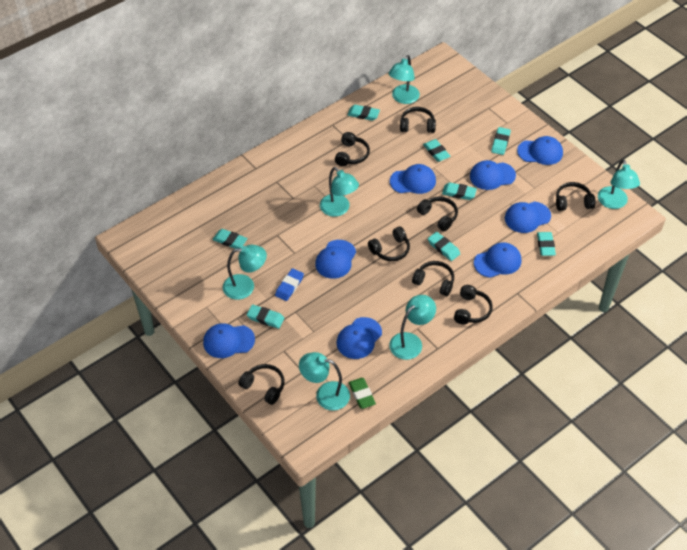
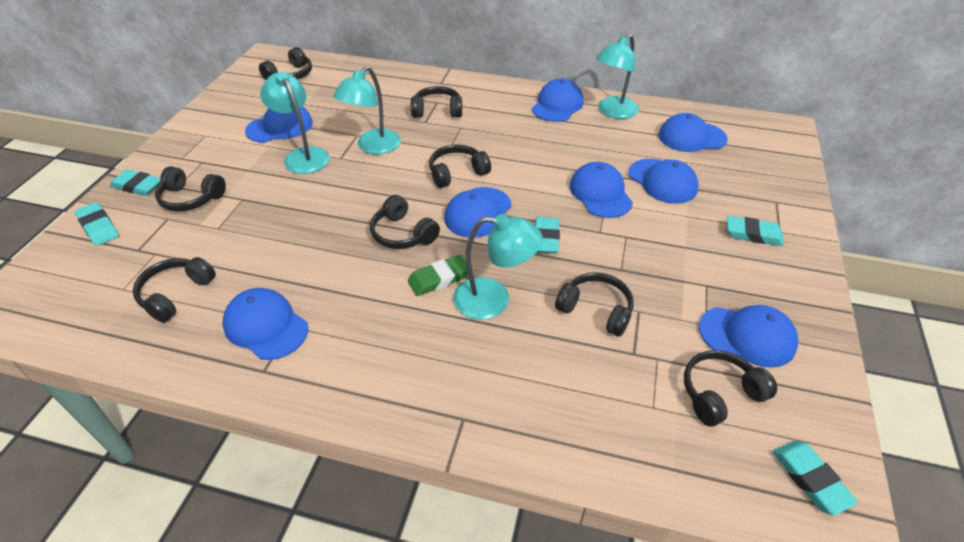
blue eraser: 1 -> 0
turquoise eraser: 8 -> 5
turquoise lamp: 6 -> 4

